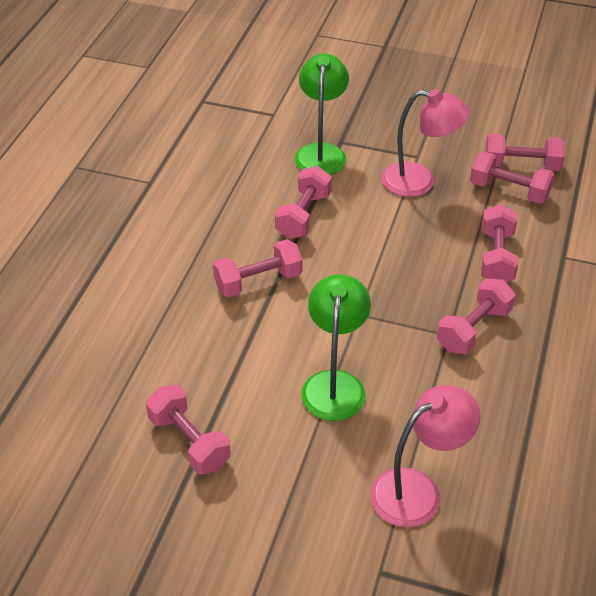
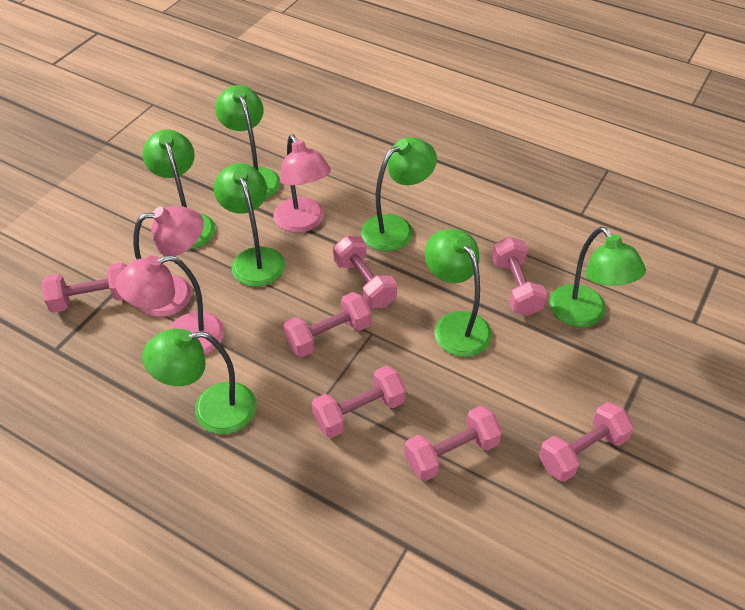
green lamp: 2 -> 7
pink lamp: 2 -> 3

